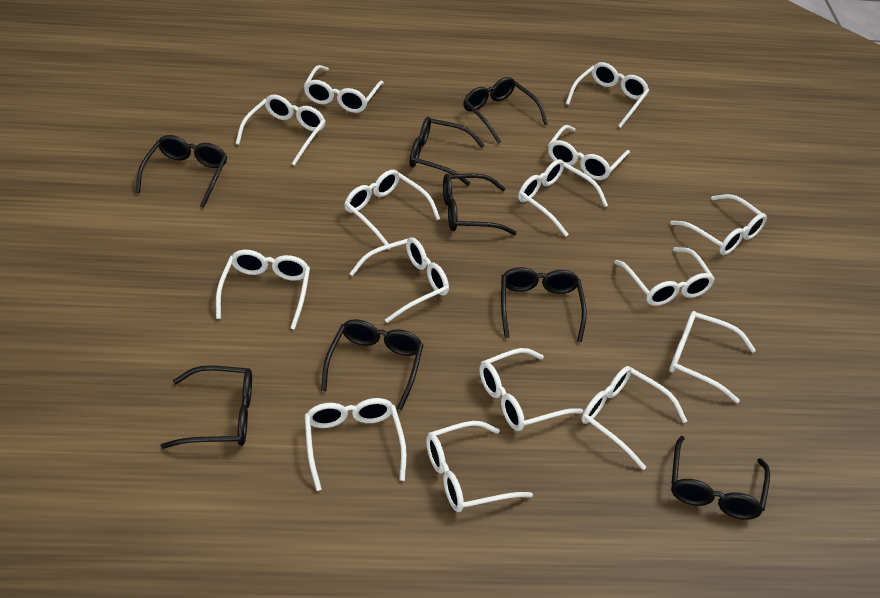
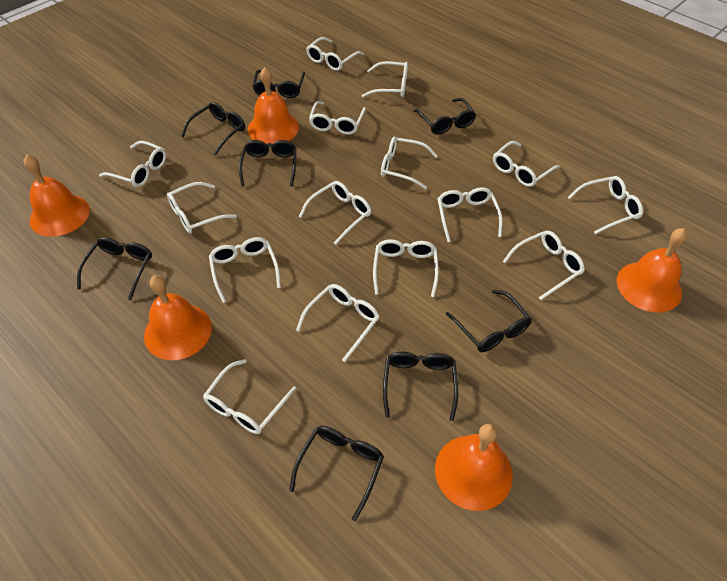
orange bell: 0 -> 5

